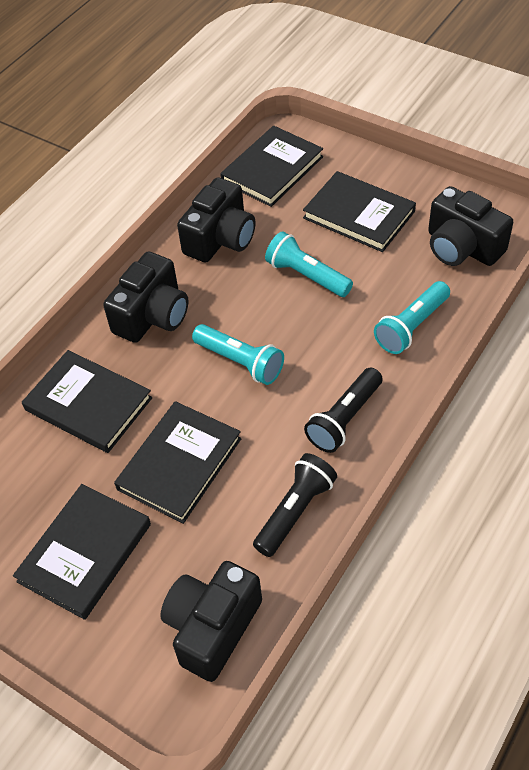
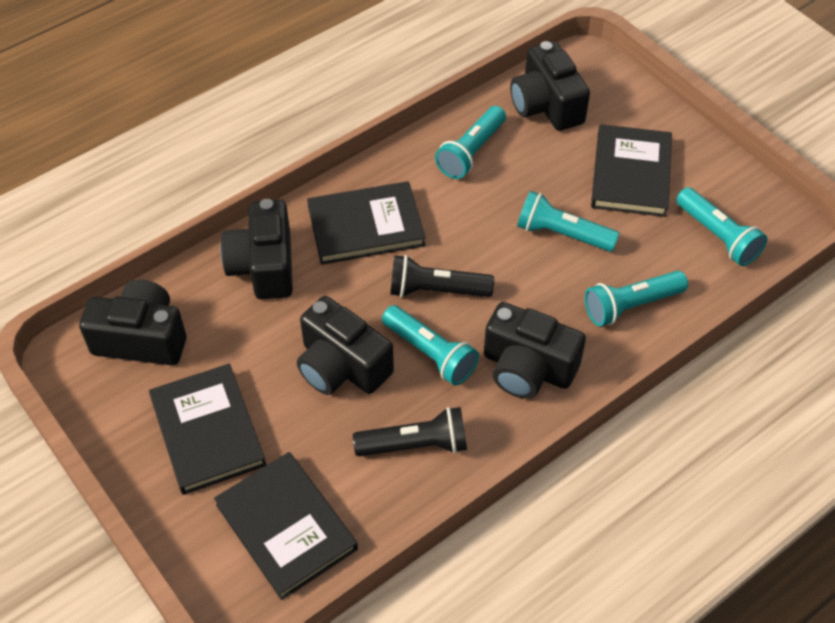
black book: 5 -> 4
black camera: 4 -> 5
turquoise flashlight: 3 -> 5

